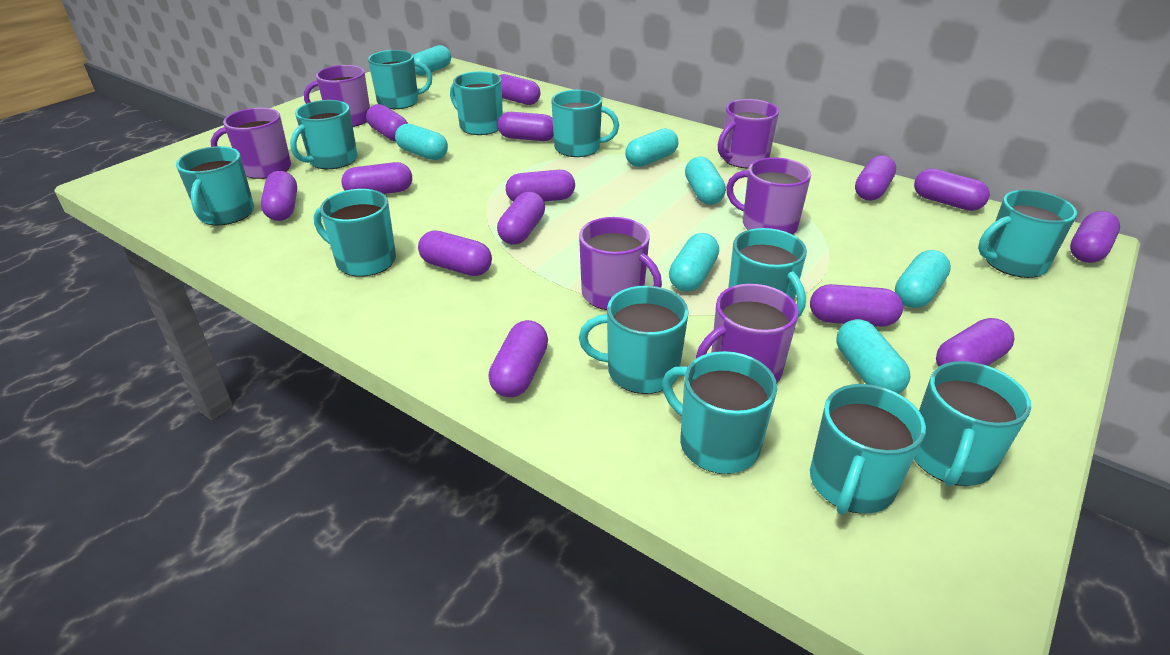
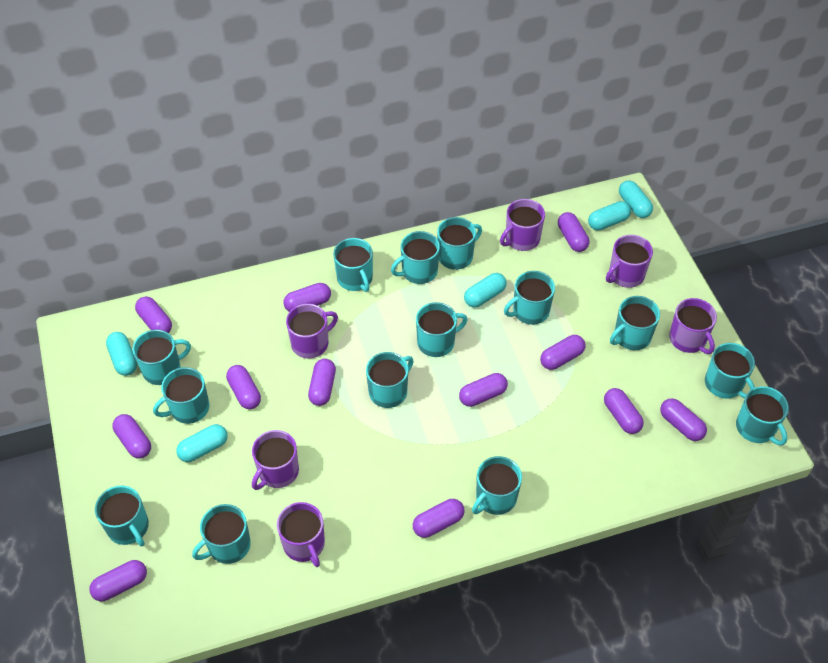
purple capsule: 14 -> 12
turquoise capsule: 7 -> 5
turquoise mug: 12 -> 14

